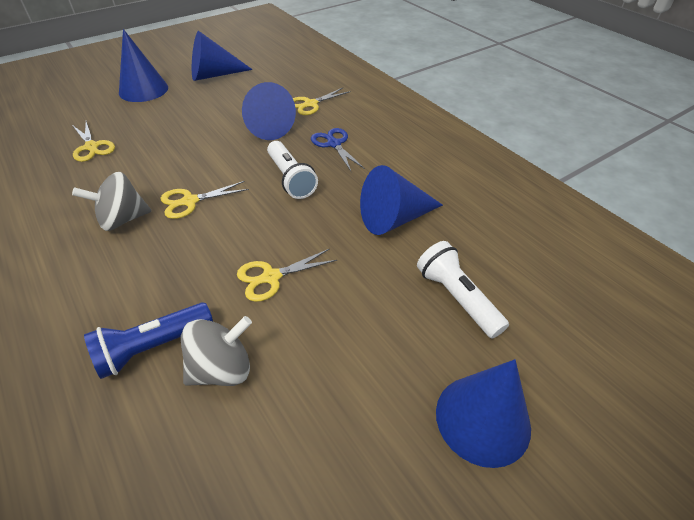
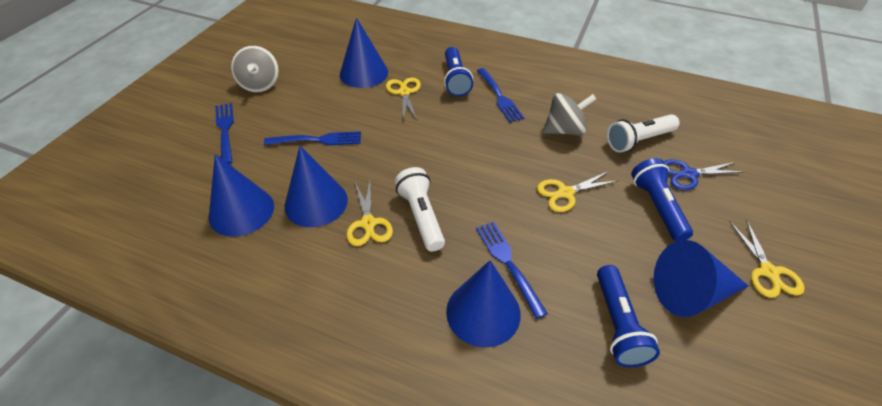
blue flashlight: 1 -> 3
blue fork: 0 -> 4

